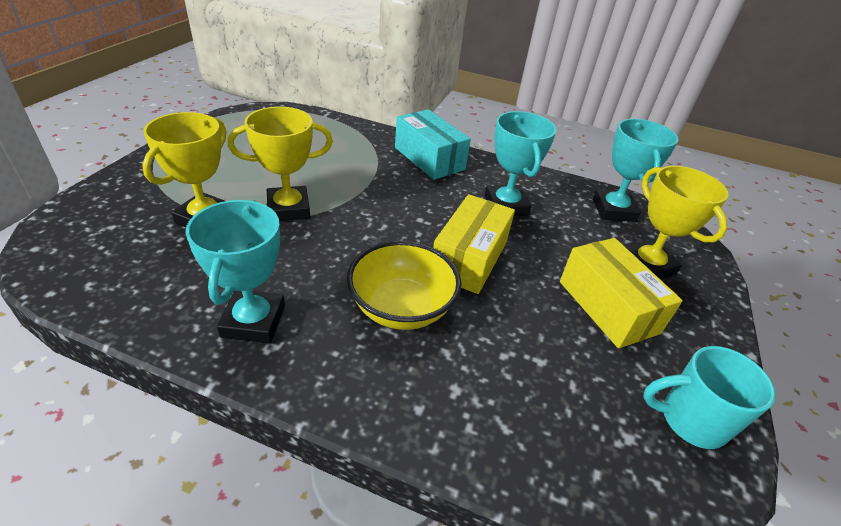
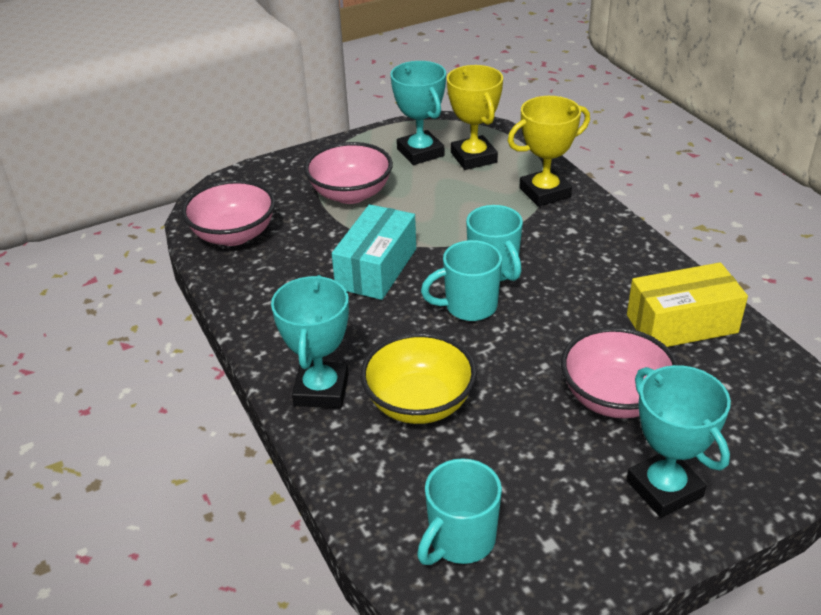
pink bowl: 0 -> 3
turquoise mug: 1 -> 3
yellow box: 2 -> 1
yellow trophy: 3 -> 2

